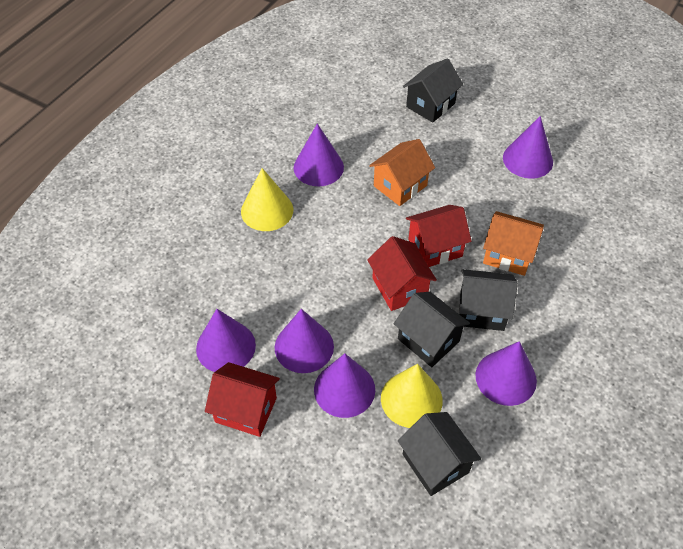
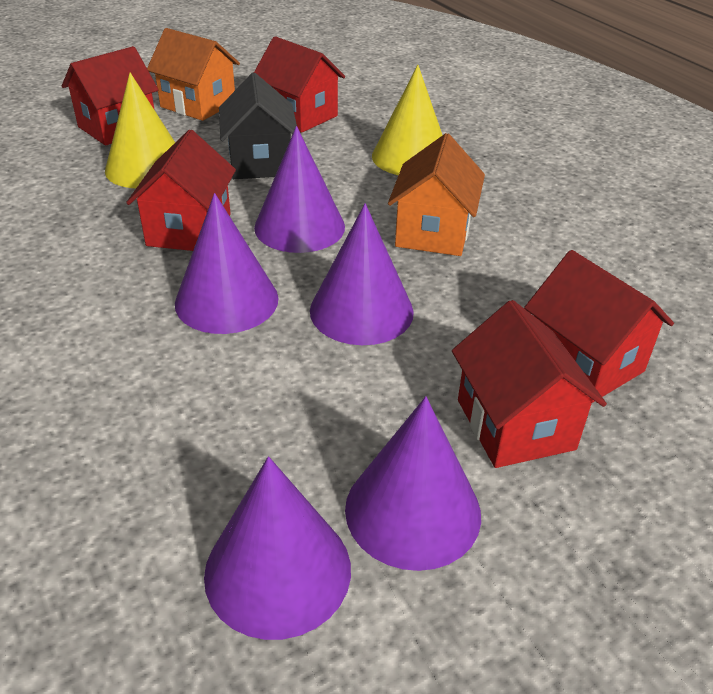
black house: 4 -> 1
purple cone: 6 -> 5
red house: 3 -> 5

